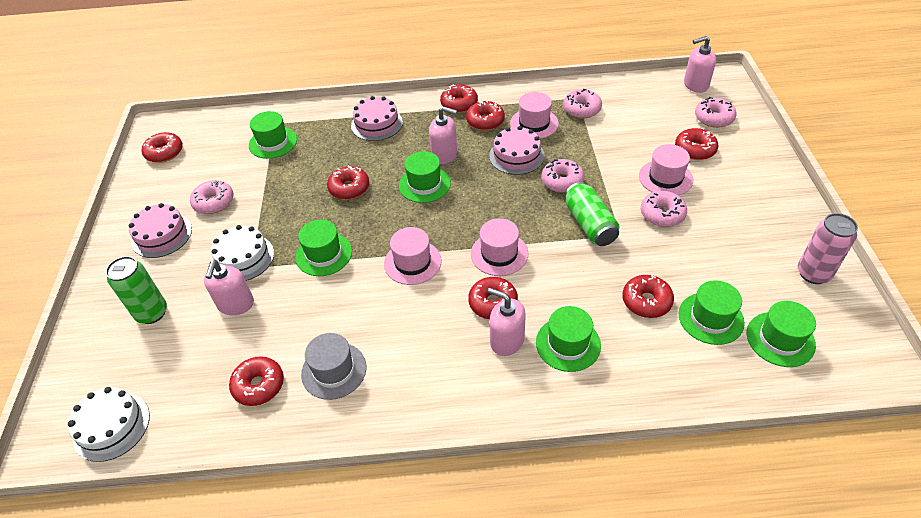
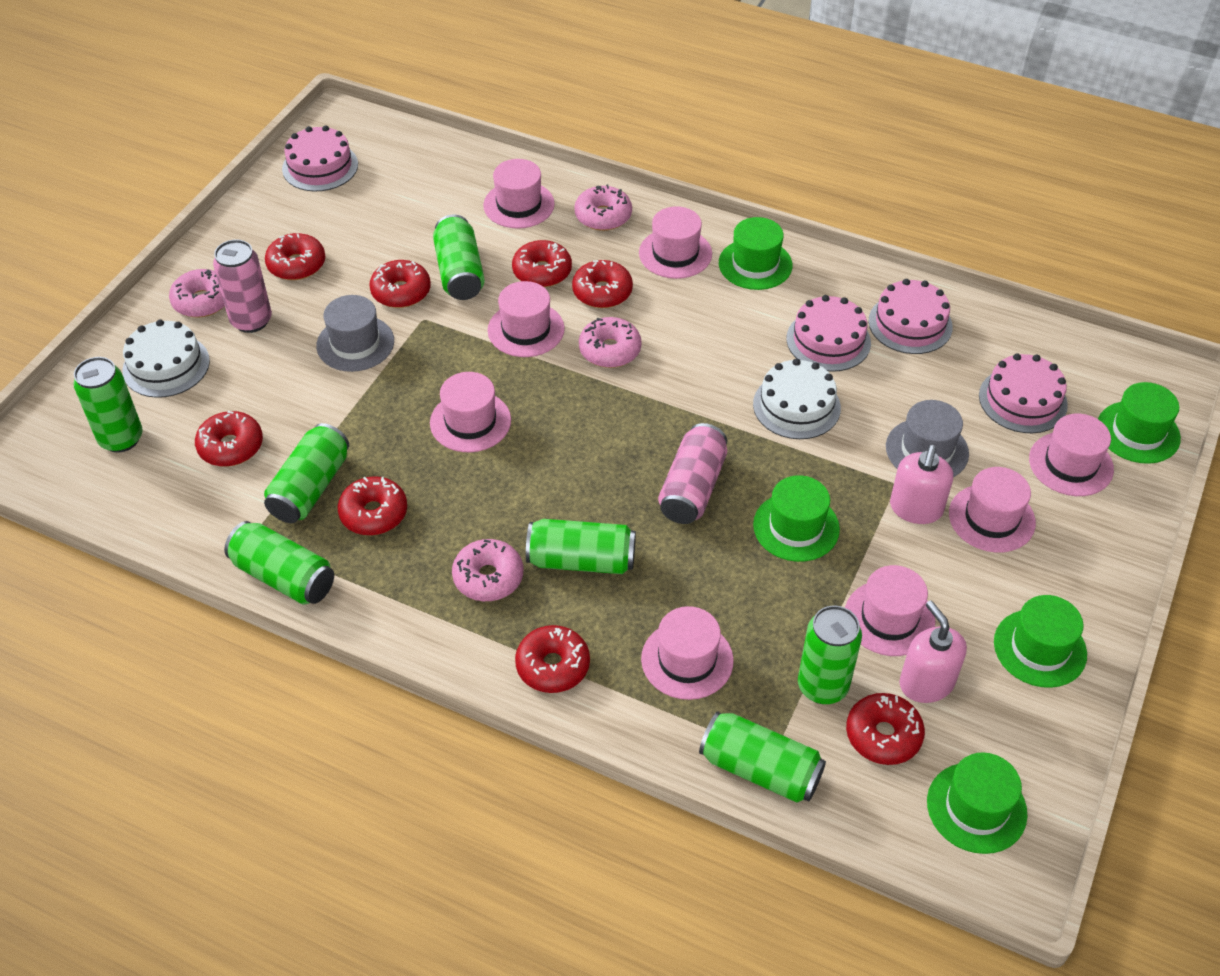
green can: 2 -> 7
green hat: 6 -> 5
grey hat: 1 -> 2
pink cake: 3 -> 4
pink can: 1 -> 2
pink donut: 5 -> 4
pink hat: 4 -> 8
pink soap dispenser: 4 -> 2

